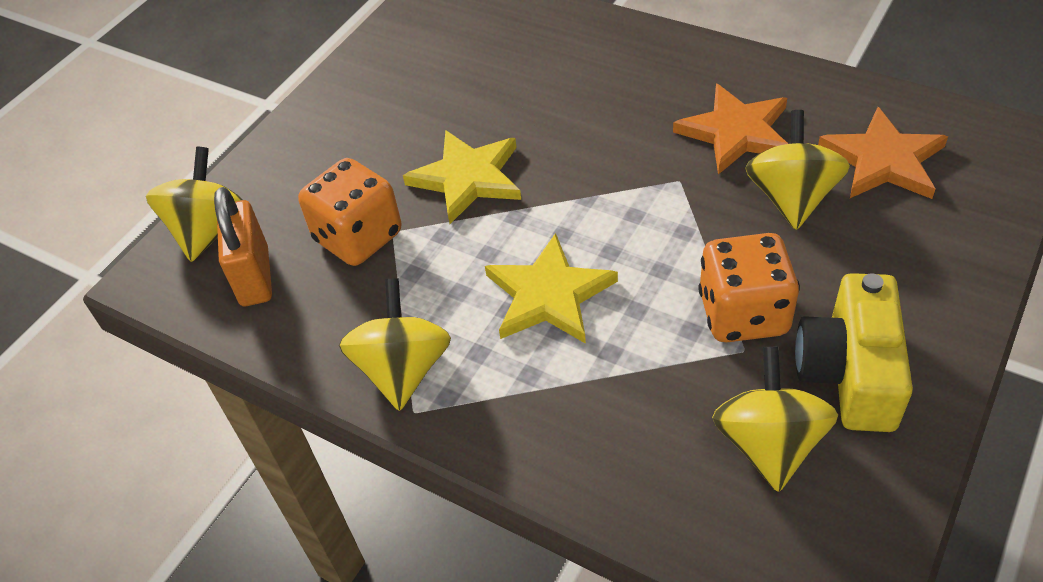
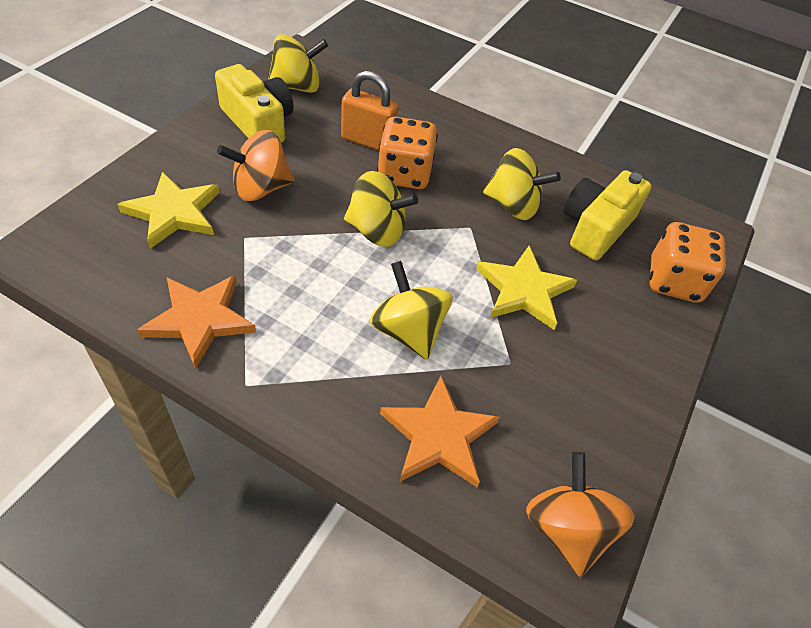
orange spinning top: 0 -> 2
yellow camera: 1 -> 2

